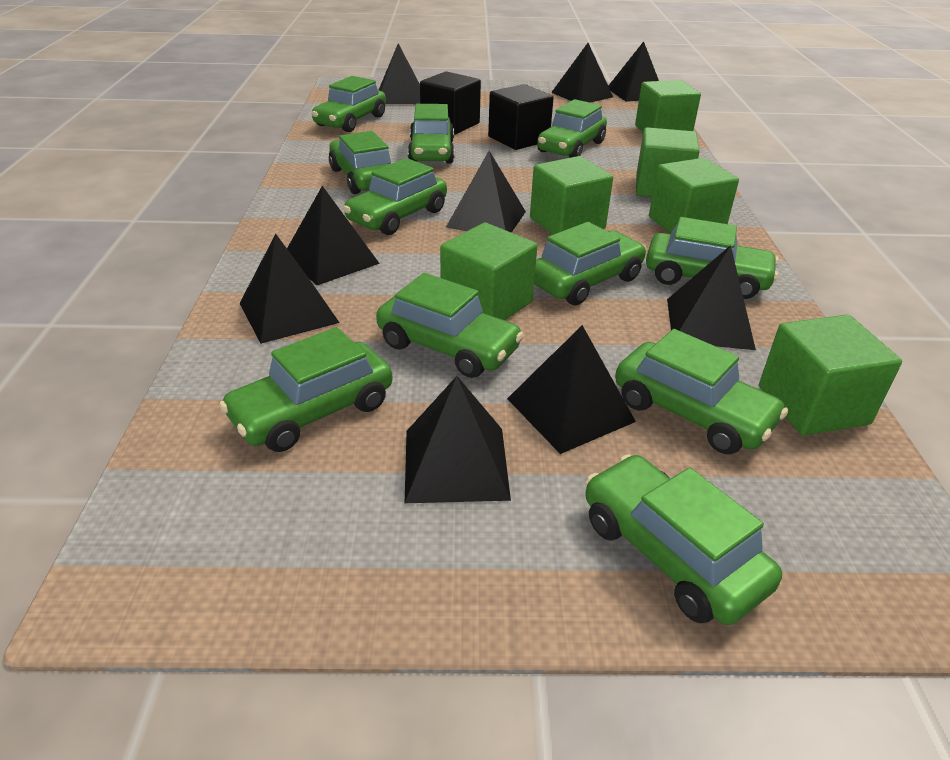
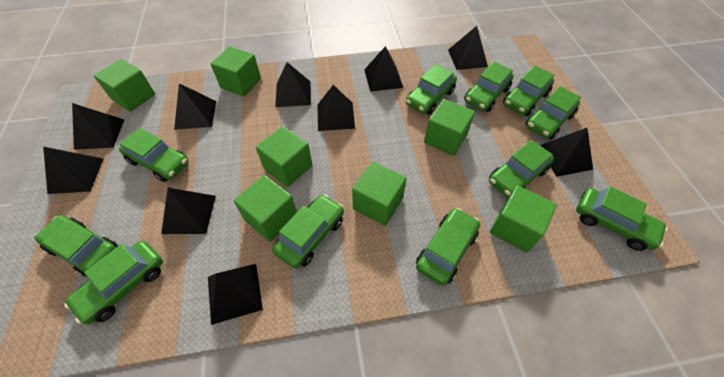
black cube: 2 -> 0
black pyramid: 9 -> 10
green cube: 6 -> 7

